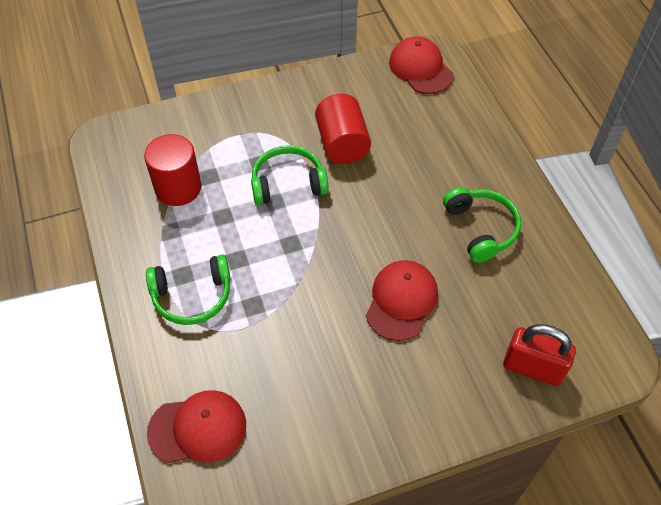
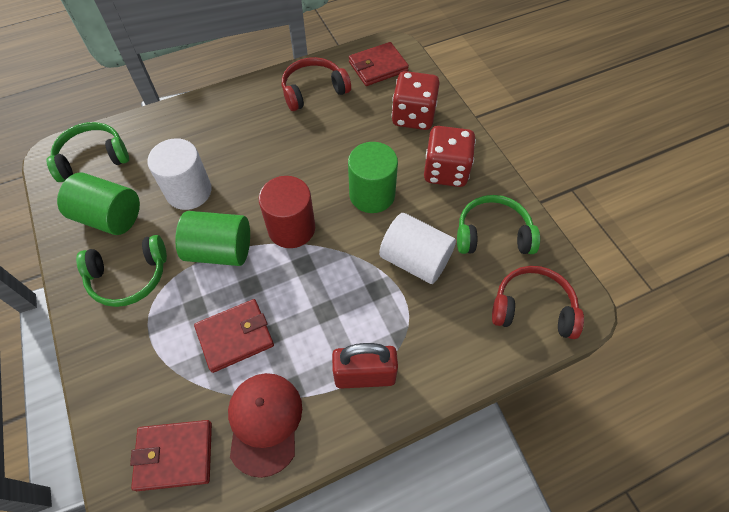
green cylinder: 0 -> 3
red cap: 3 -> 1
red cylinder: 2 -> 1
red dice: 0 -> 2
red headphones: 0 -> 2
red wallet: 0 -> 3
white cylinder: 0 -> 2

